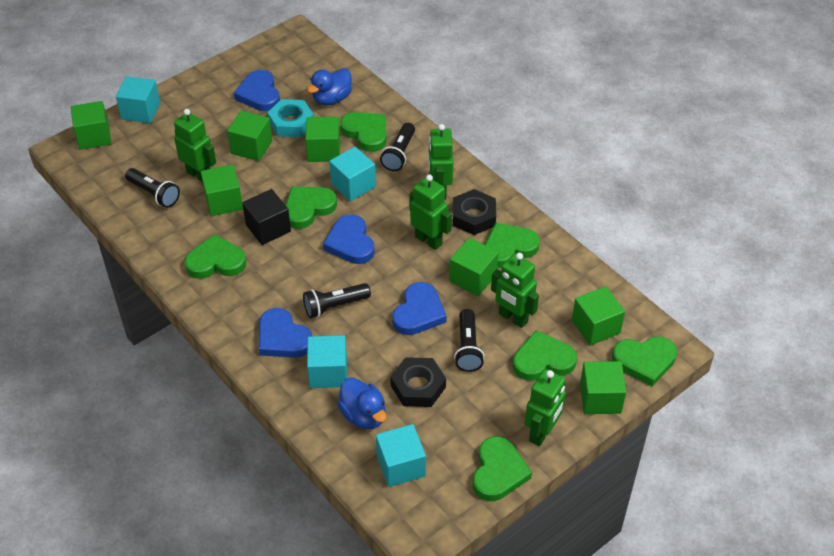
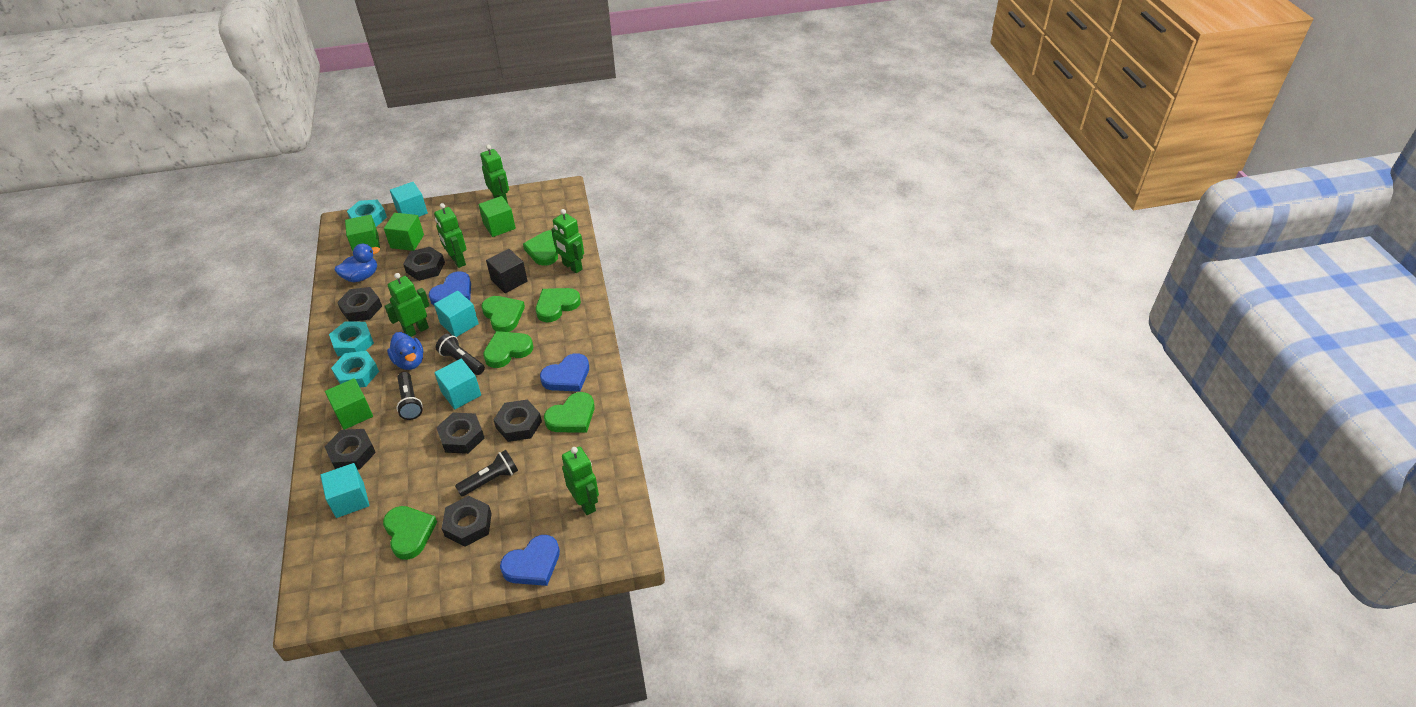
black flashlight: 4 -> 3
black nut: 2 -> 6
blue heart: 4 -> 3
green cube: 7 -> 4
green heart: 7 -> 6
turquoise nut: 1 -> 3

